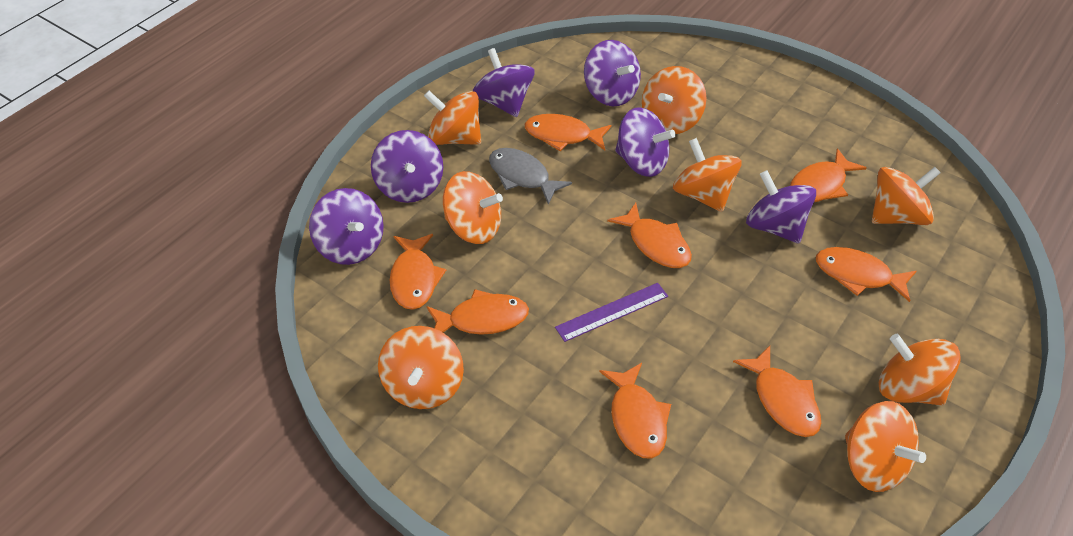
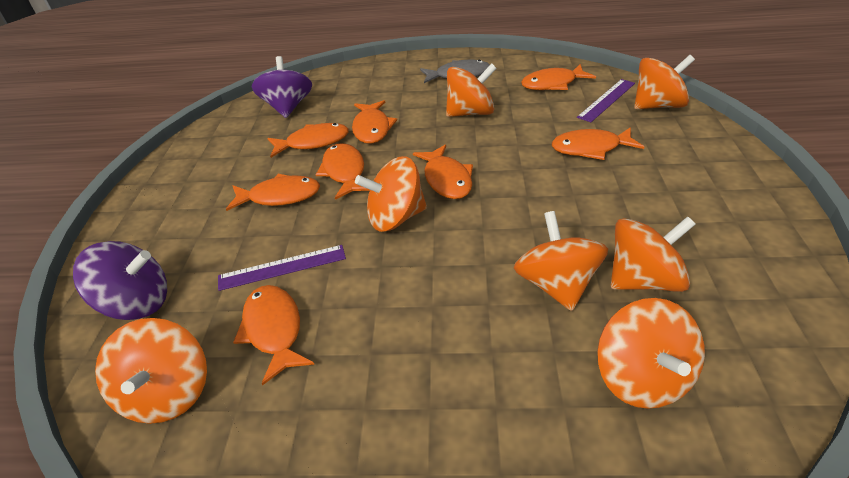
orange spinning top: 8 -> 7
purple ruler: 1 -> 2
purple spinning top: 6 -> 2

